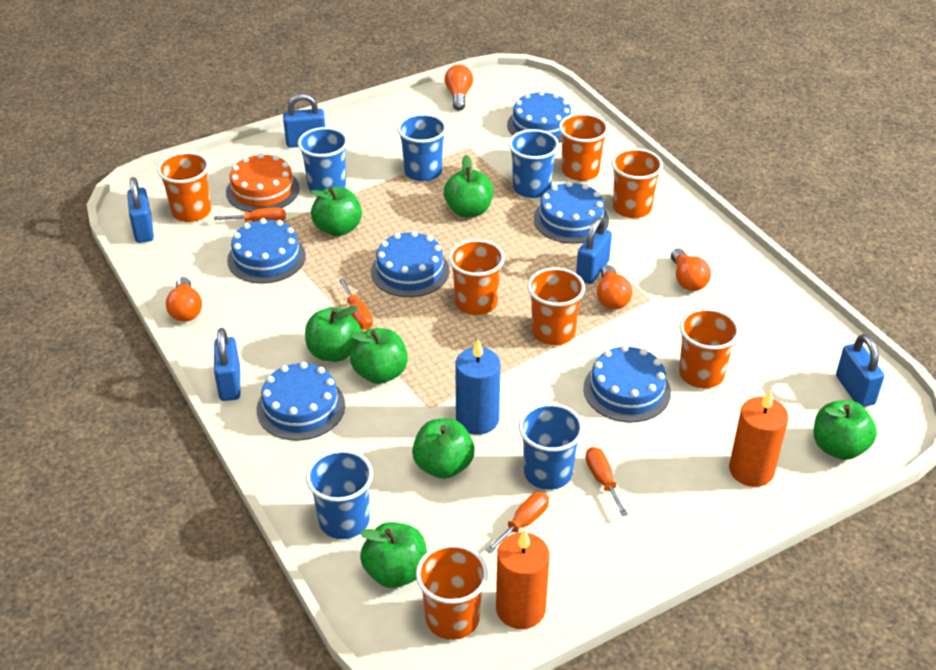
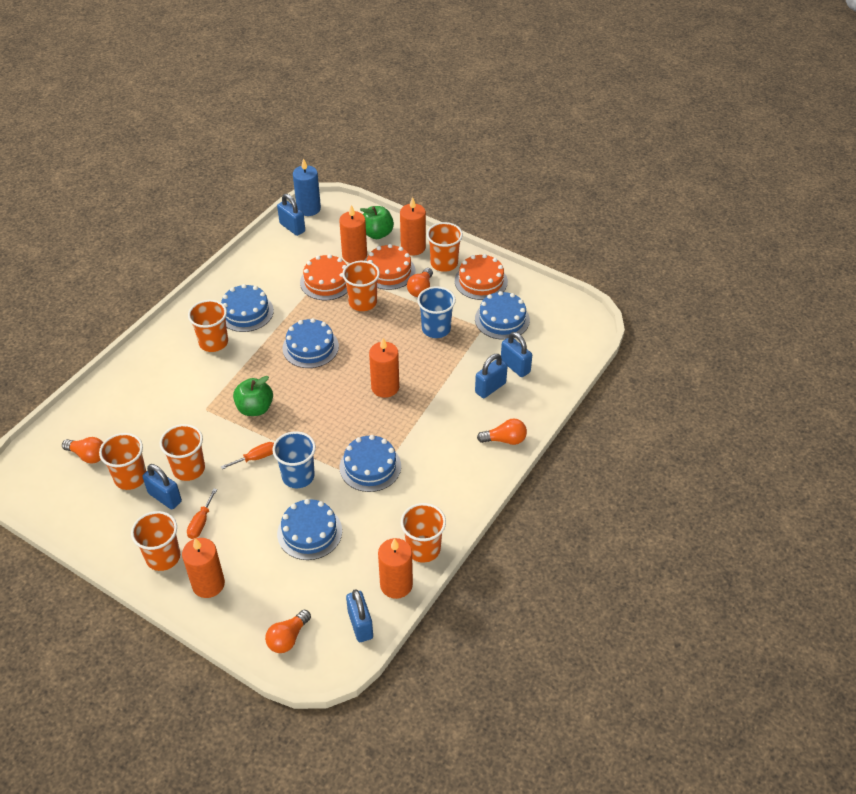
blue cake: 6 -> 5
blue cup: 5 -> 2
green apple: 7 -> 2
orange cake: 1 -> 3
orange candle: 2 -> 5
orange screwdriver: 4 -> 2

